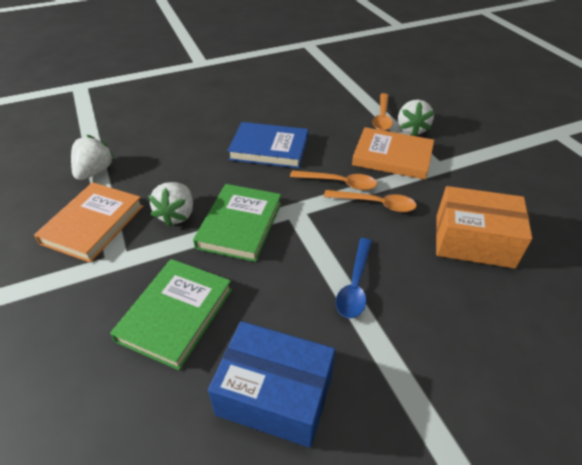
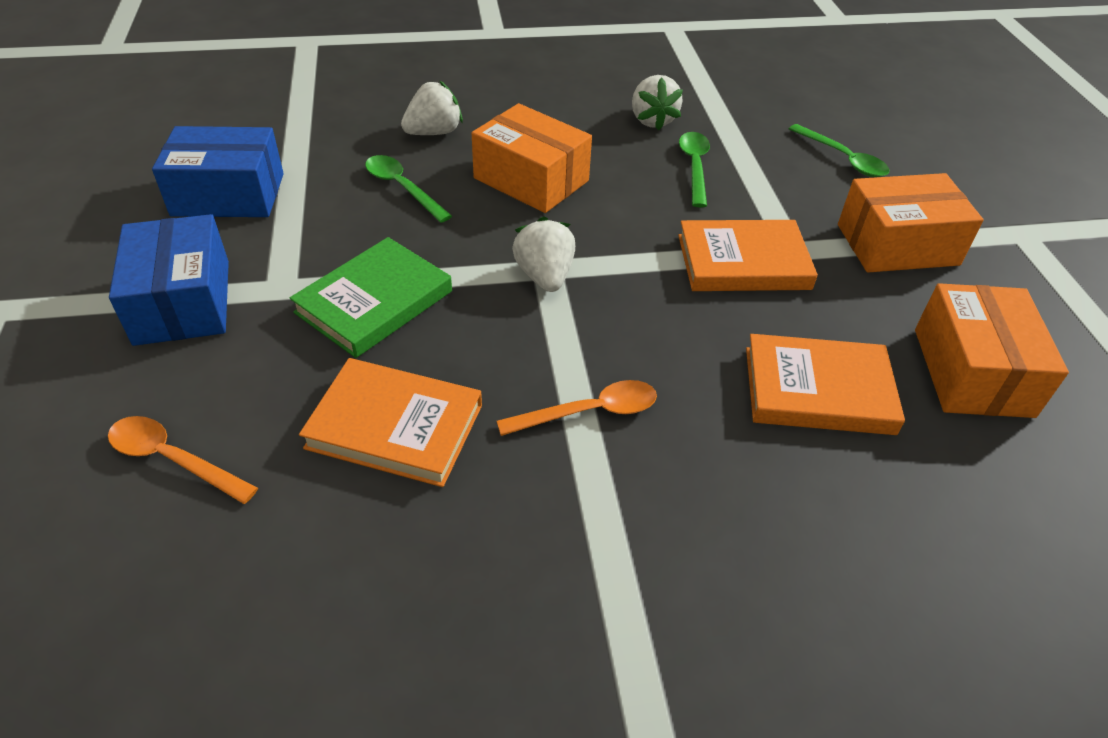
blue book: 1 -> 0
blue box: 1 -> 2
blue spoon: 1 -> 0
green book: 2 -> 1
green spoon: 0 -> 3
orange book: 2 -> 3
orange box: 1 -> 3
orange spoon: 3 -> 2

